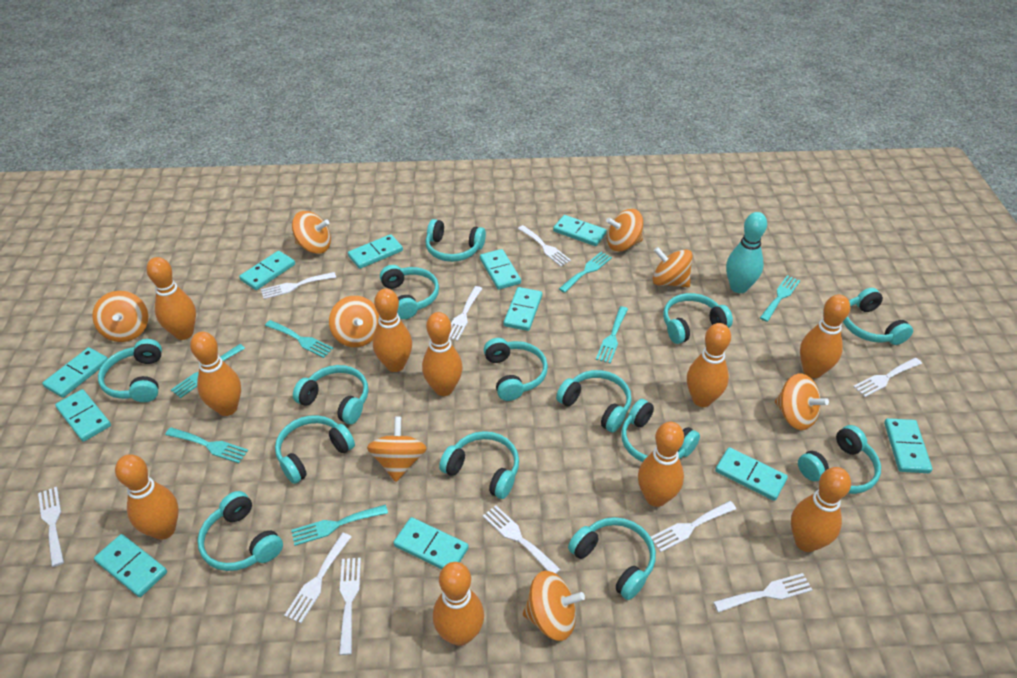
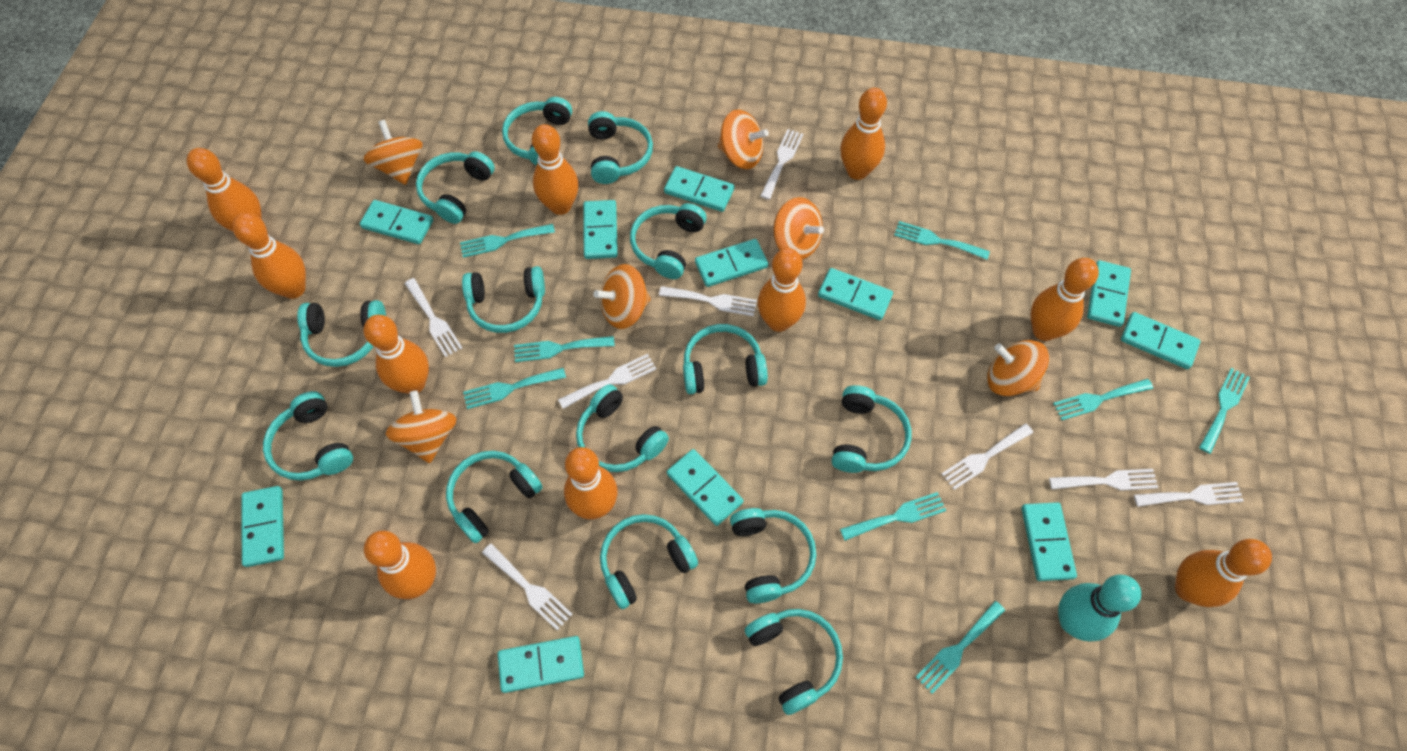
orange spinning top: 8 -> 6
turquoise fork: 7 -> 8
white fork: 10 -> 8

